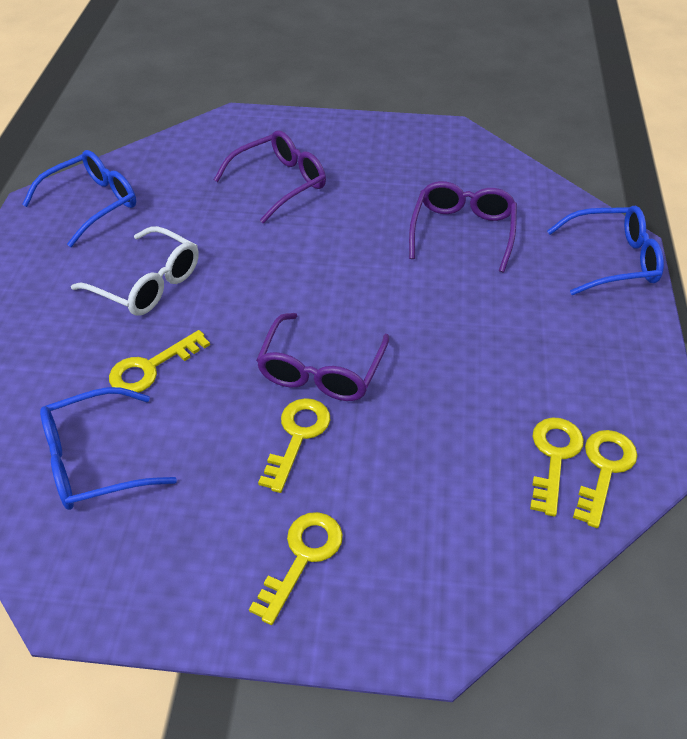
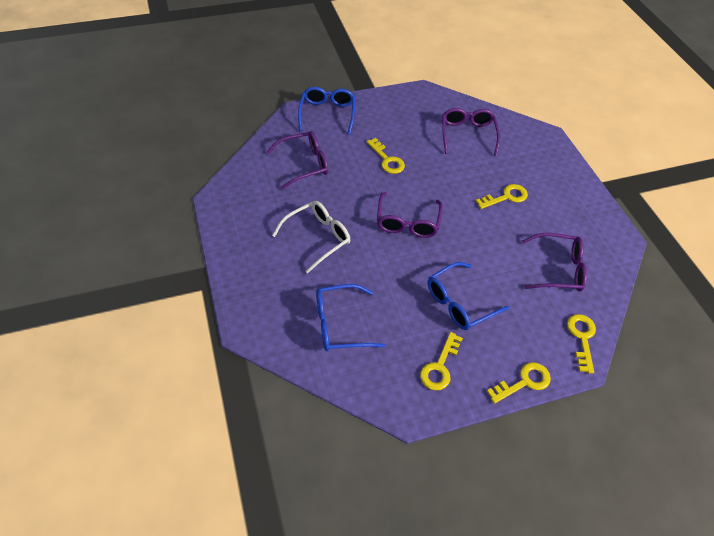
purple glasses: 3 -> 4

